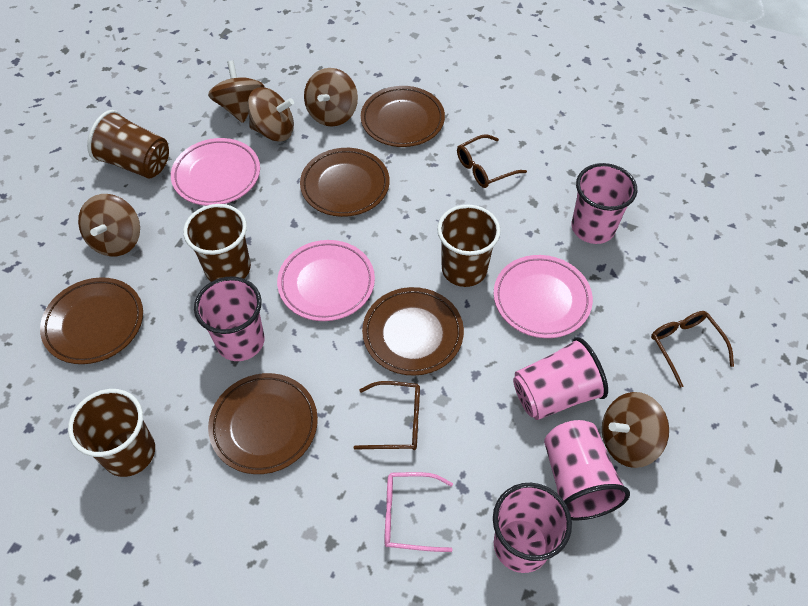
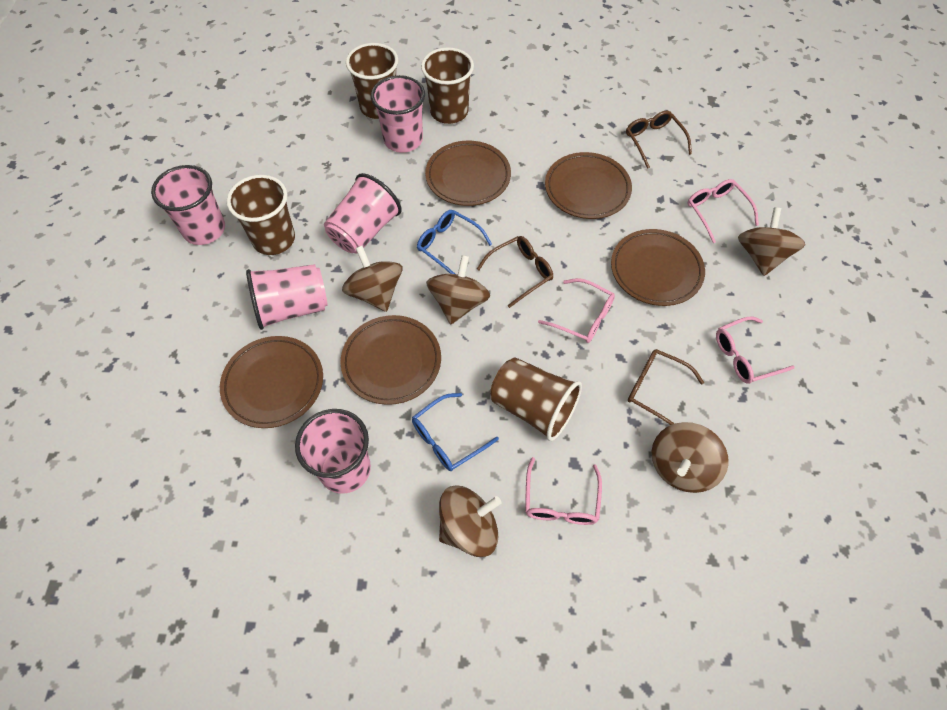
blue glasses: 0 -> 2
pink glasses: 1 -> 4
pink plate: 3 -> 0

